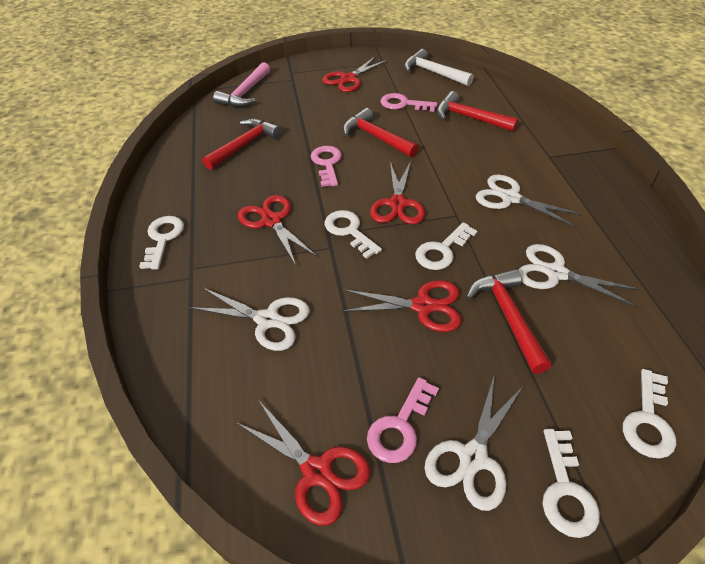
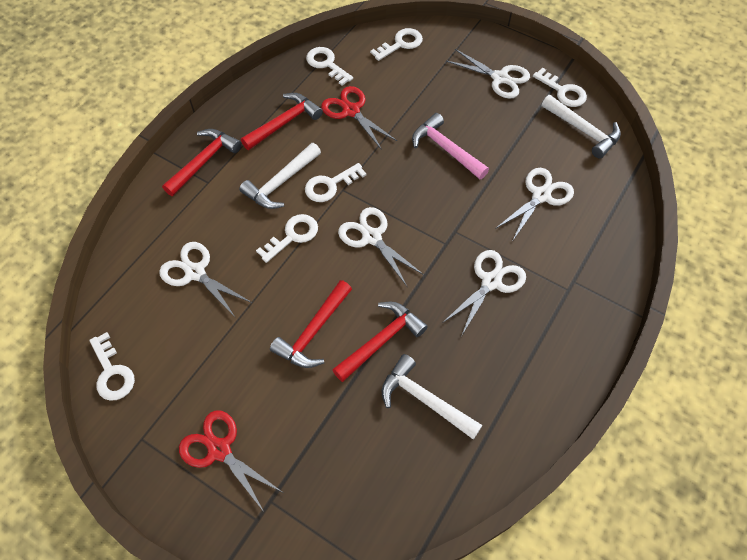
pink key: 3 -> 0
red scissors: 5 -> 2
white hammer: 1 -> 3
white key: 5 -> 6
white scissors: 4 -> 5

